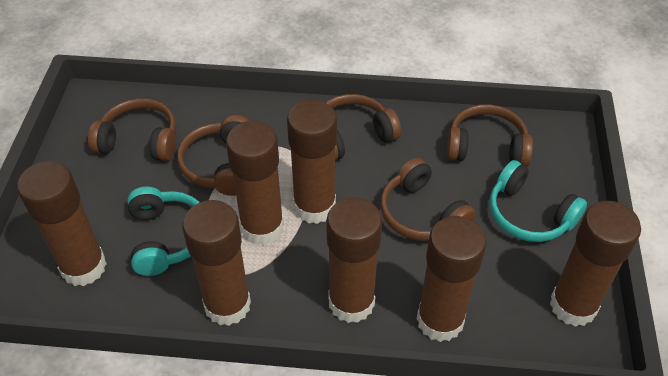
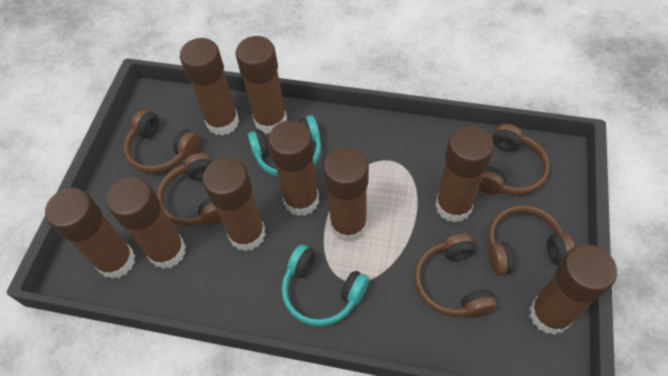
brown glue stick: 7 -> 9

